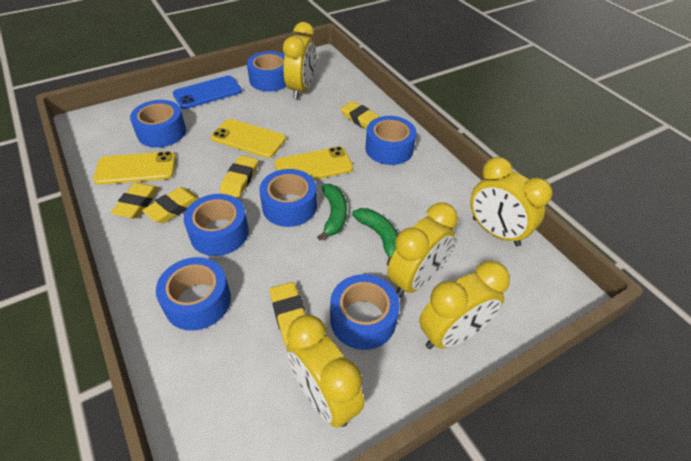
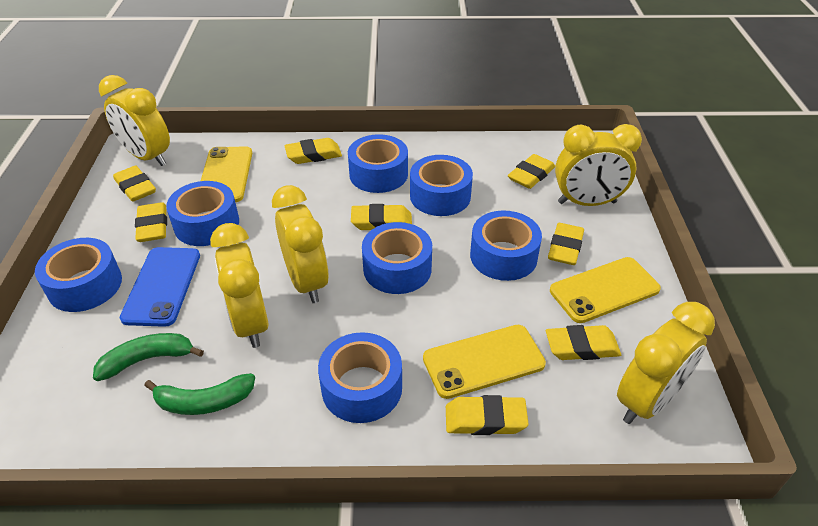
yellow eraser: 5 -> 8

